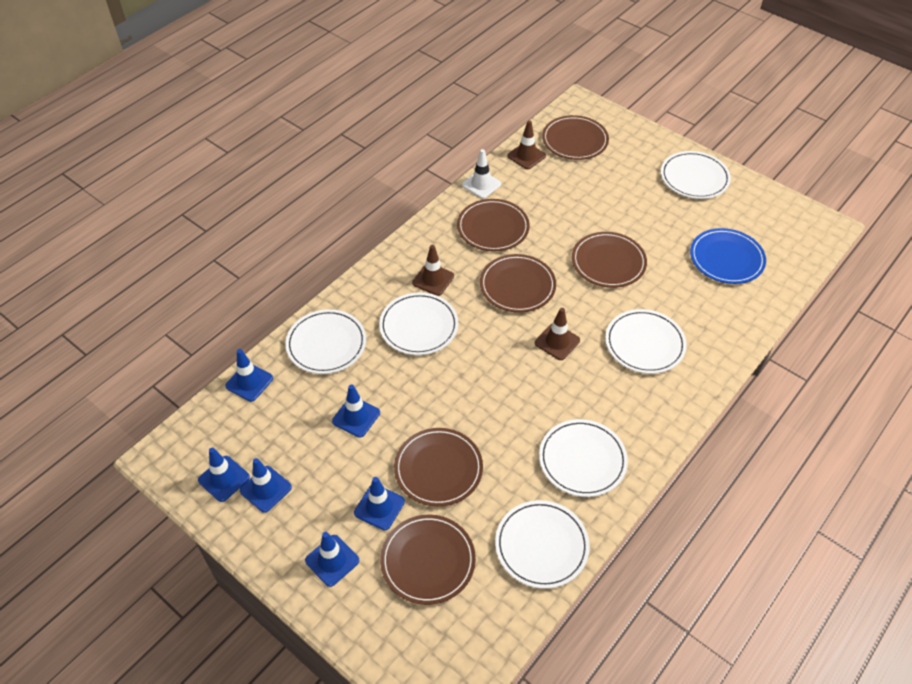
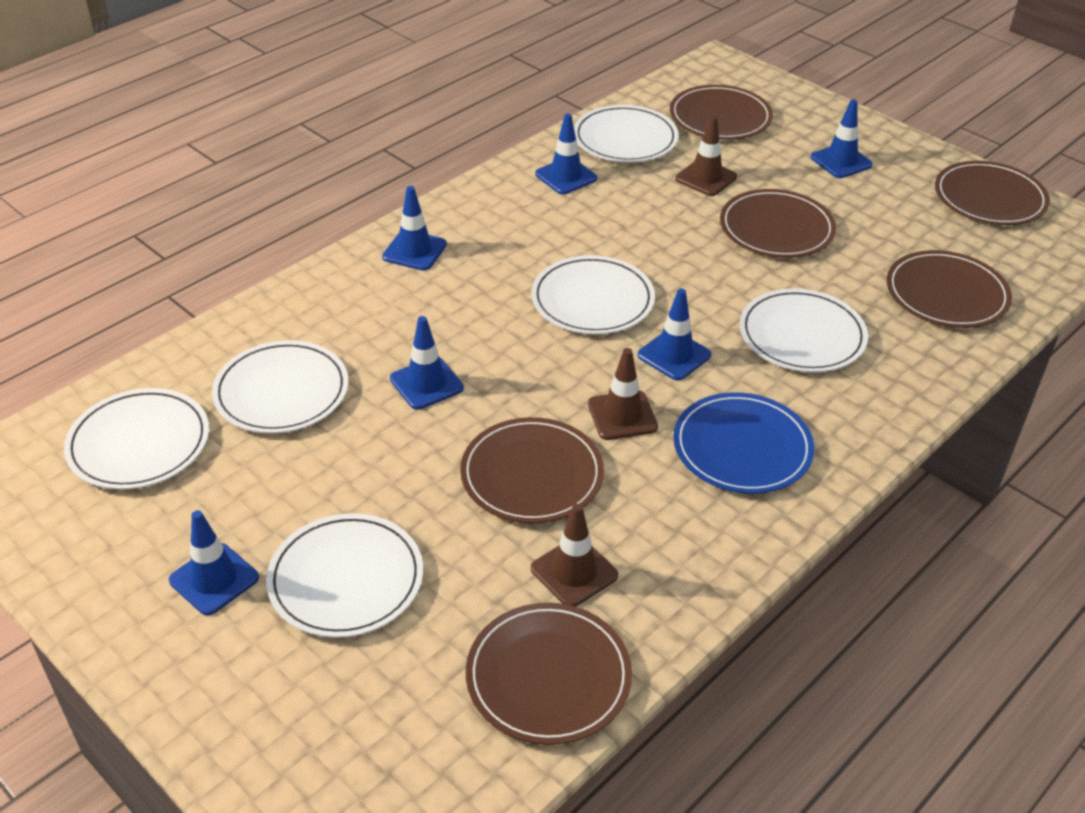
white traffic cone: 1 -> 0

